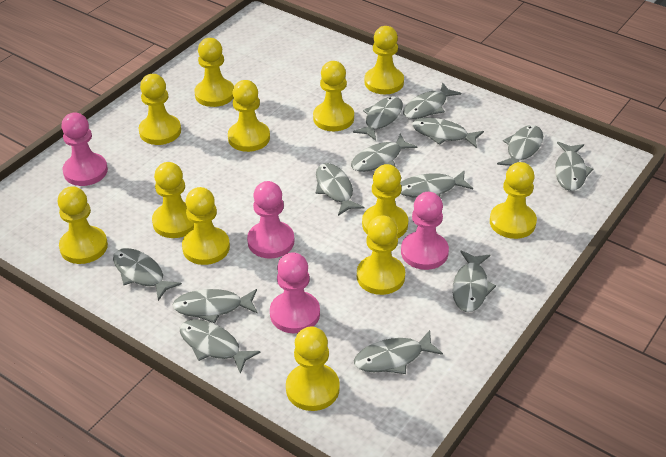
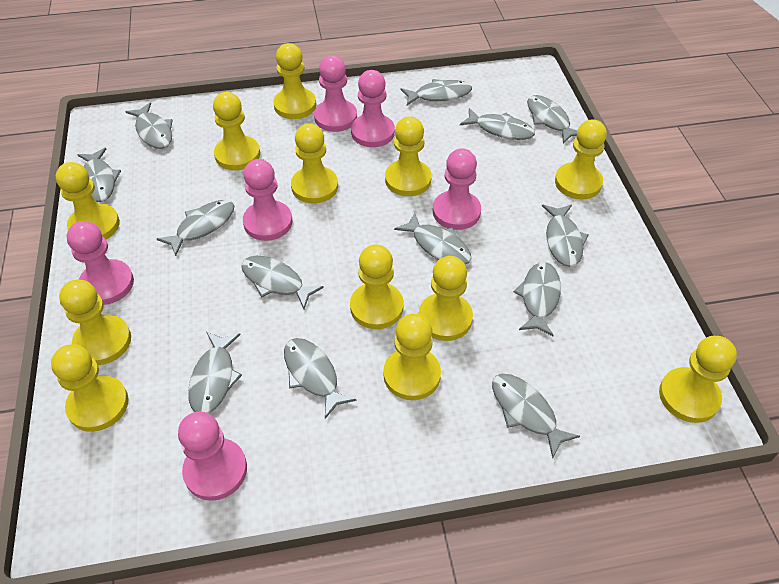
pink pawn: 4 -> 6

